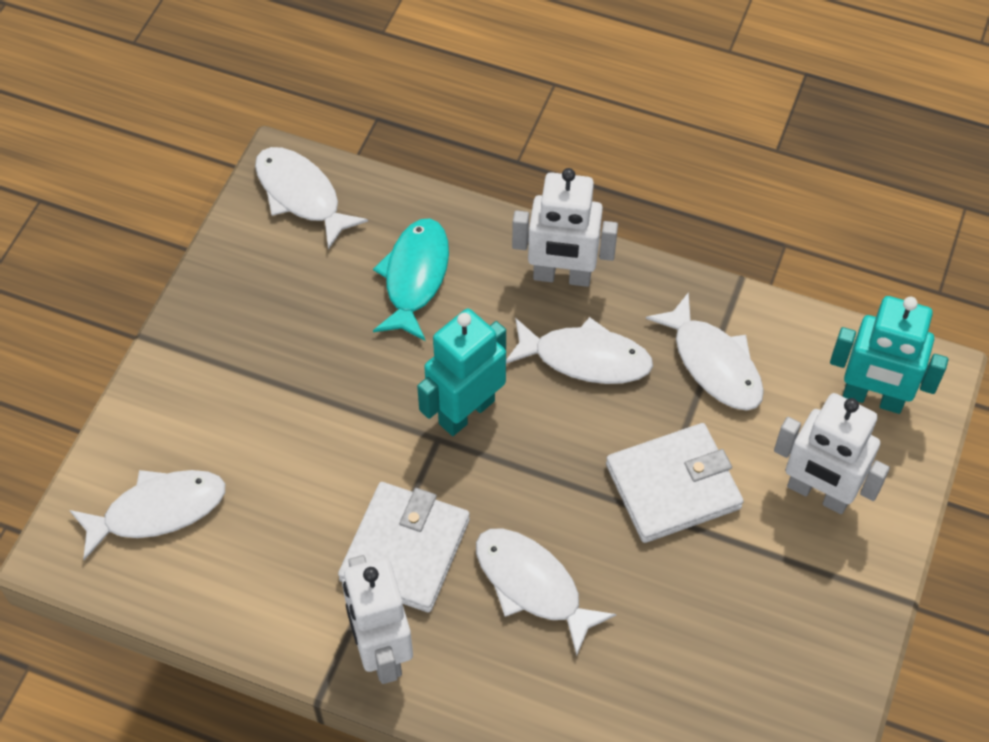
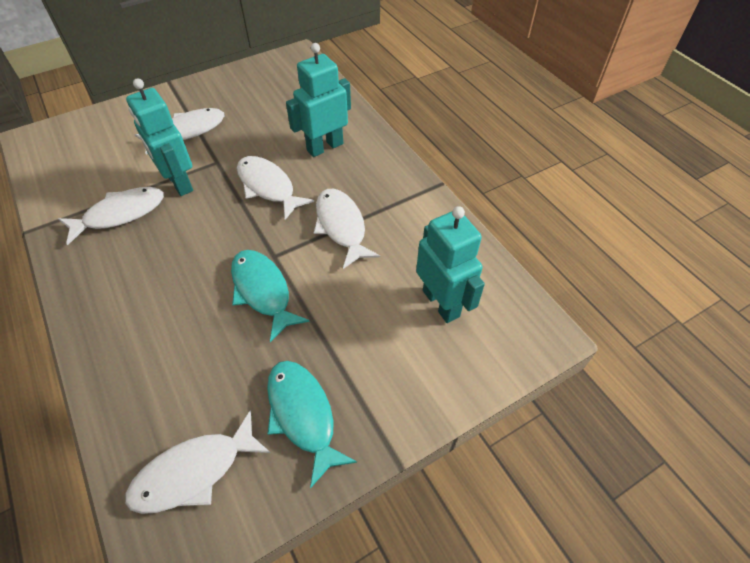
turquoise fish: 1 -> 2
turquoise robot: 2 -> 3
white robot: 3 -> 0
white wallet: 2 -> 0

